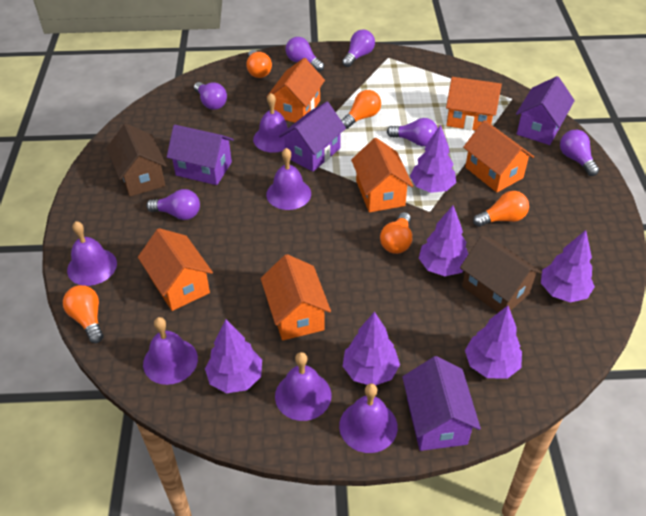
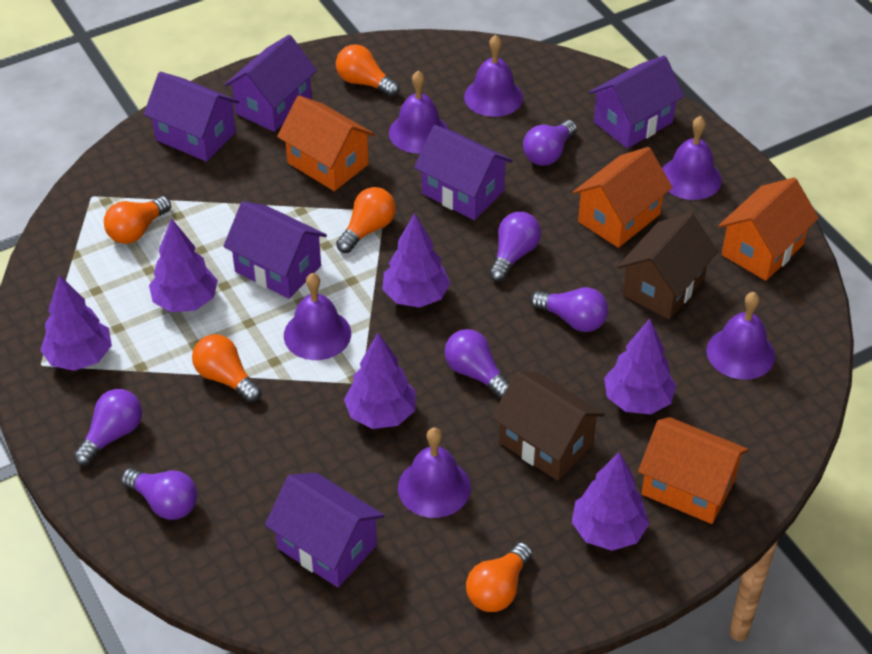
orange house: 6 -> 4
purple house: 4 -> 6

